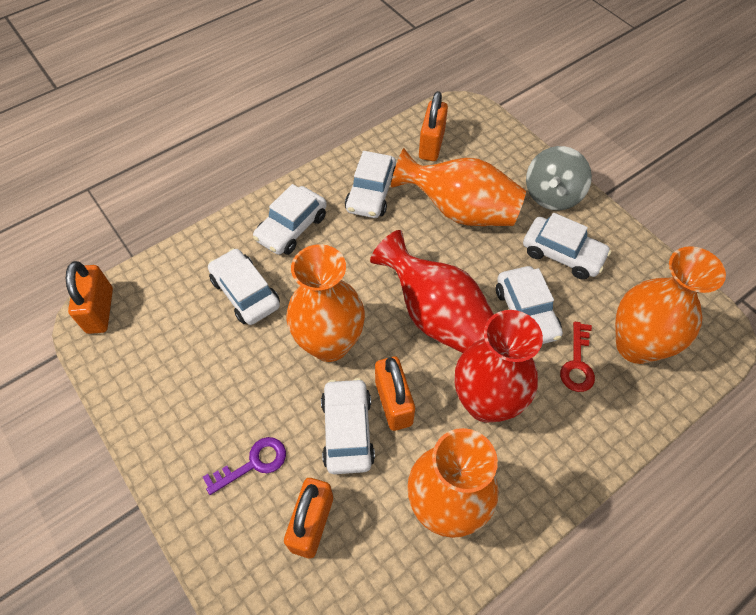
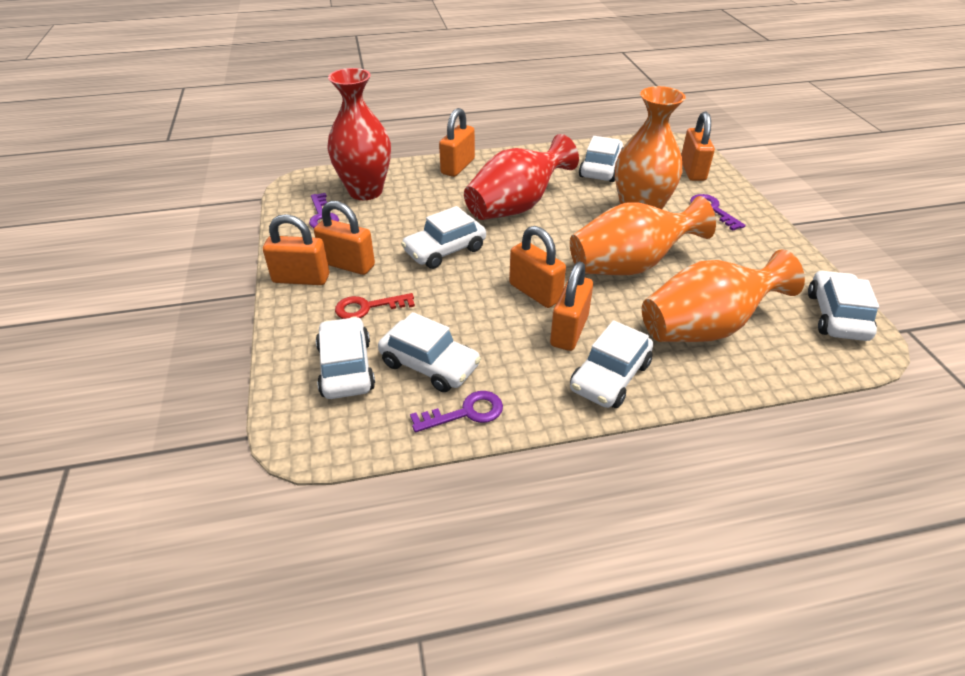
grey spinning top: 1 -> 0
orange padlock: 4 -> 6
orange vase: 4 -> 3
purple key: 1 -> 3

